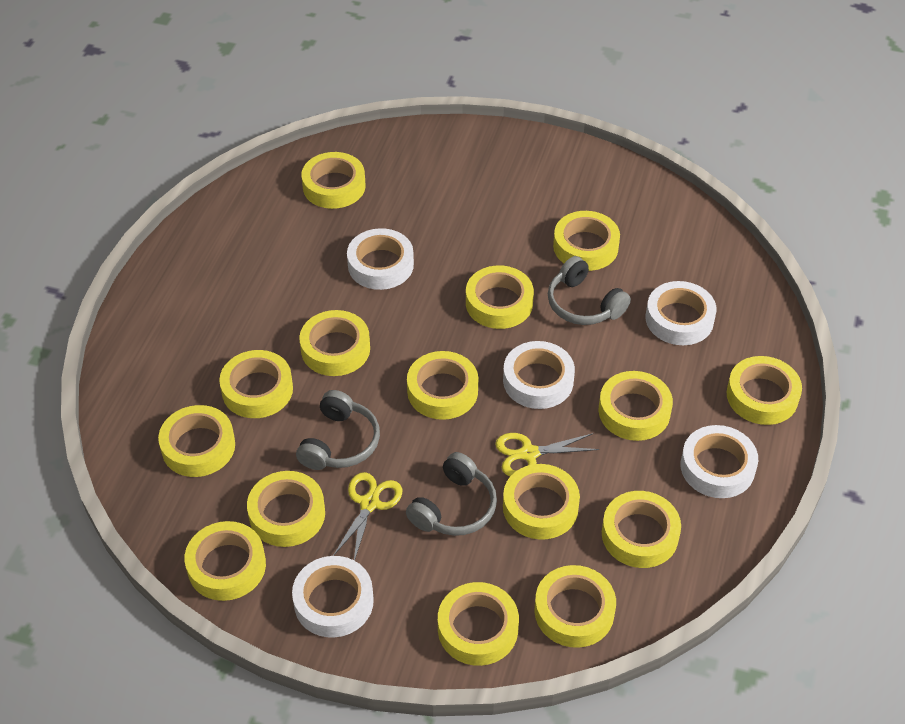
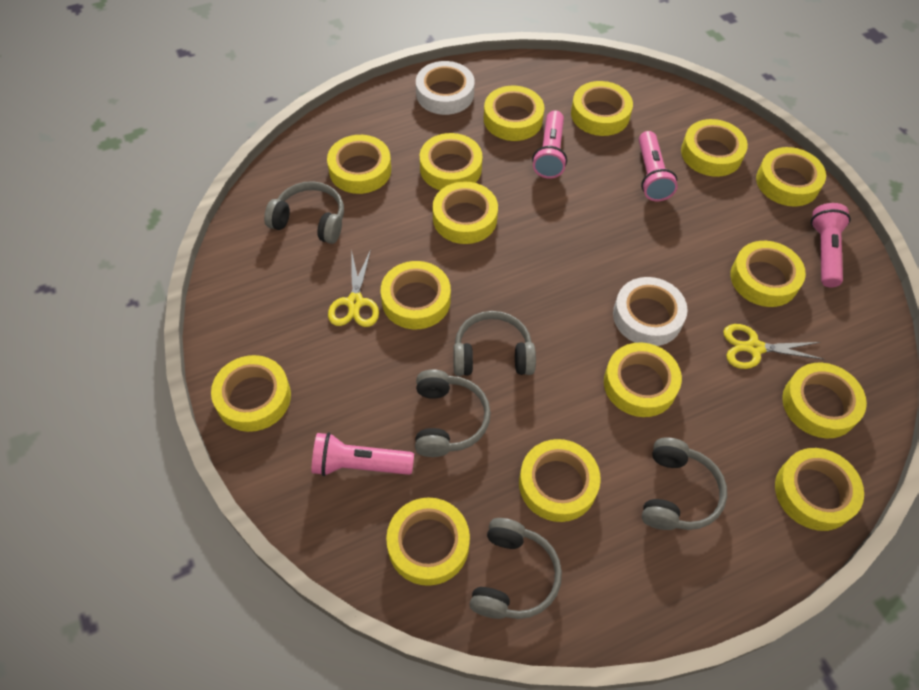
grey headphones: 3 -> 5
pink flashlight: 0 -> 4
white tape: 5 -> 2

